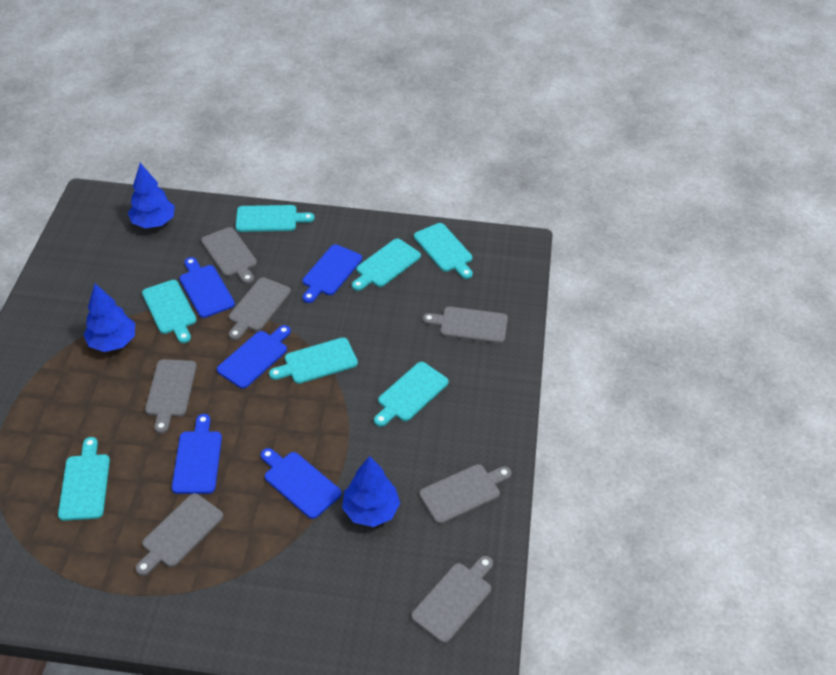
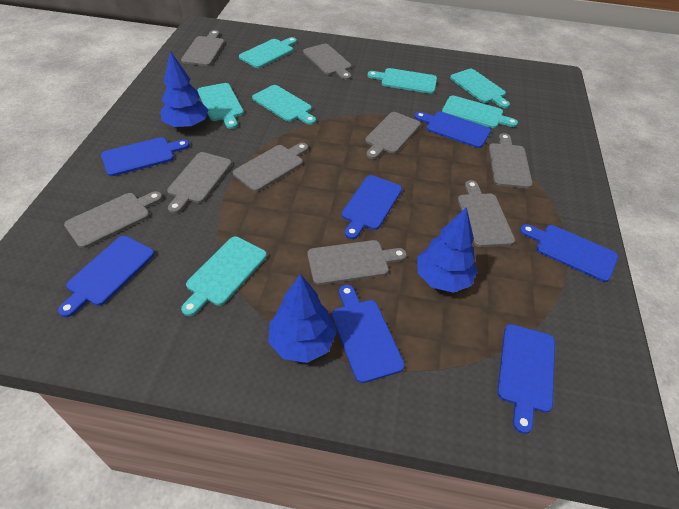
blue cutting board: 5 -> 7
grey cutting board: 7 -> 9

